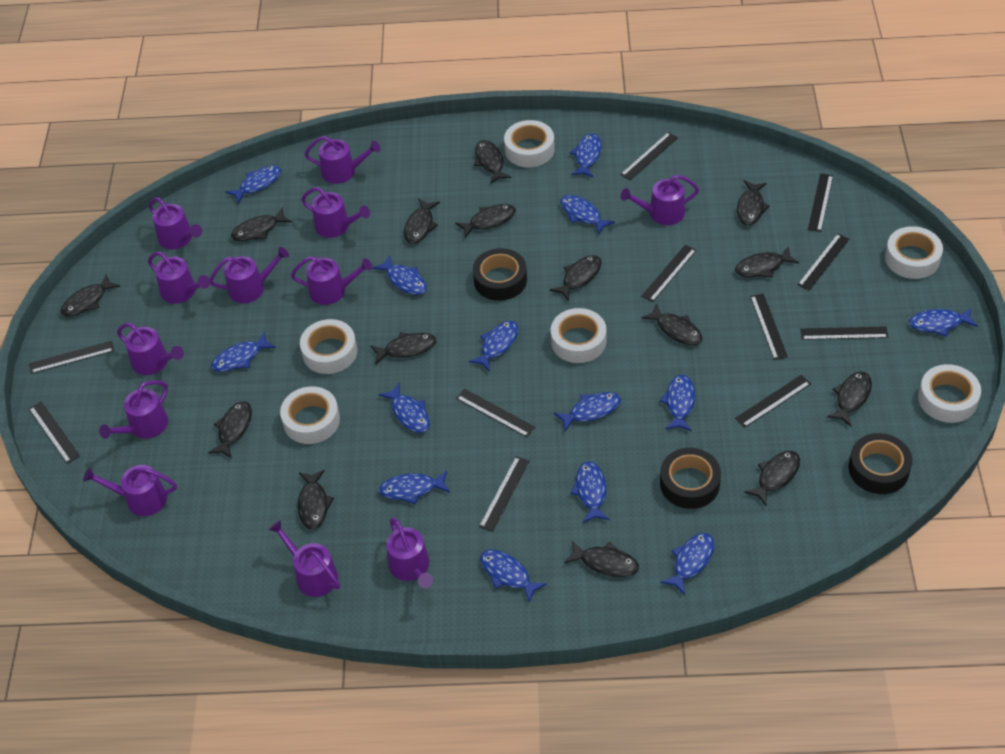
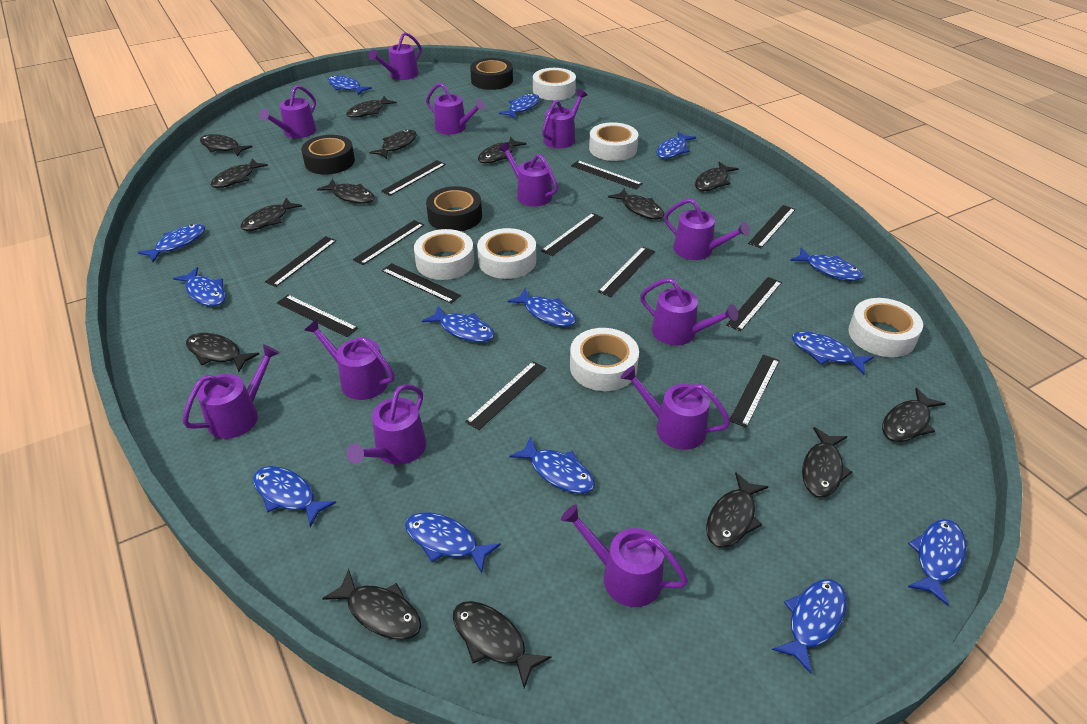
black ruler: 11 -> 12

